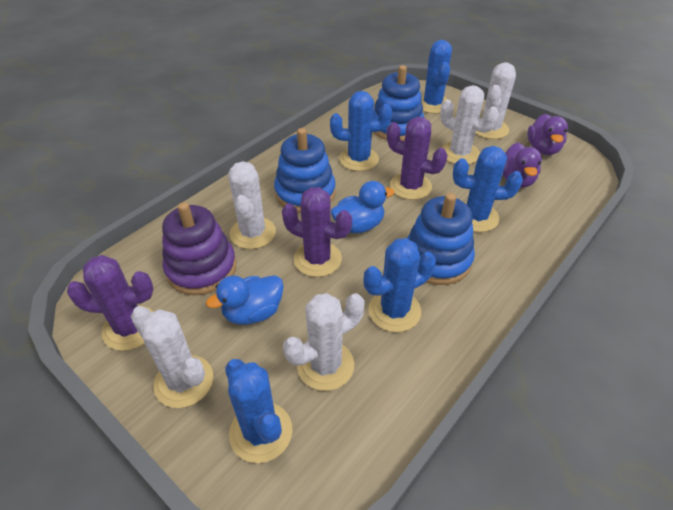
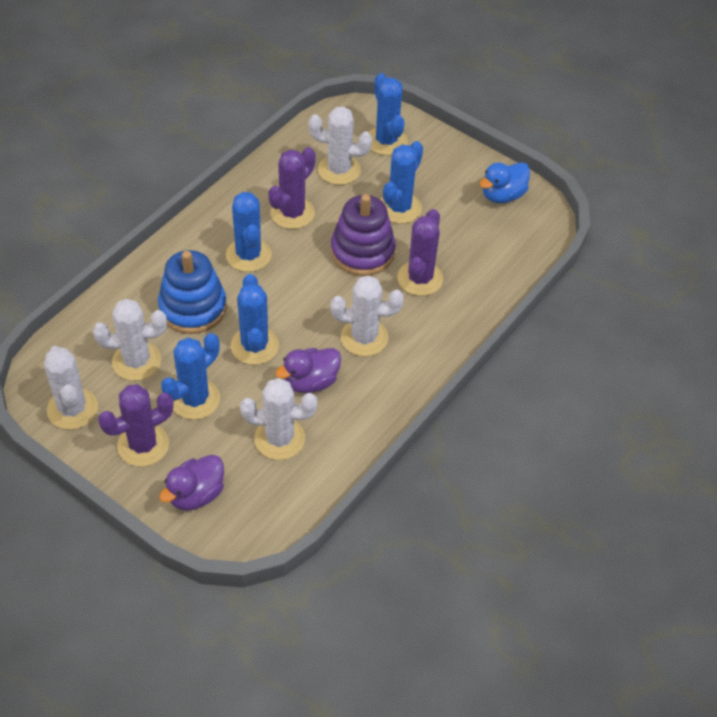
blue duck: 2 -> 1
blue stacking toy: 3 -> 1

